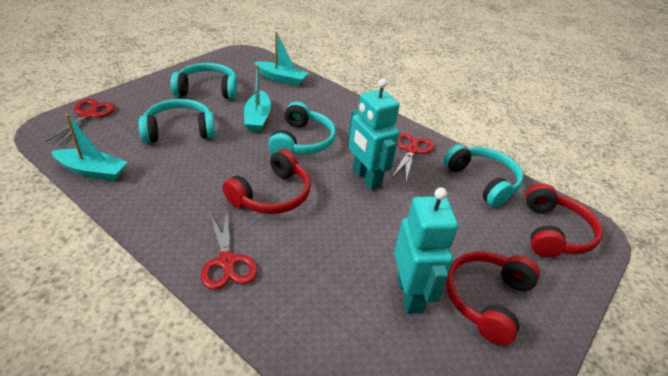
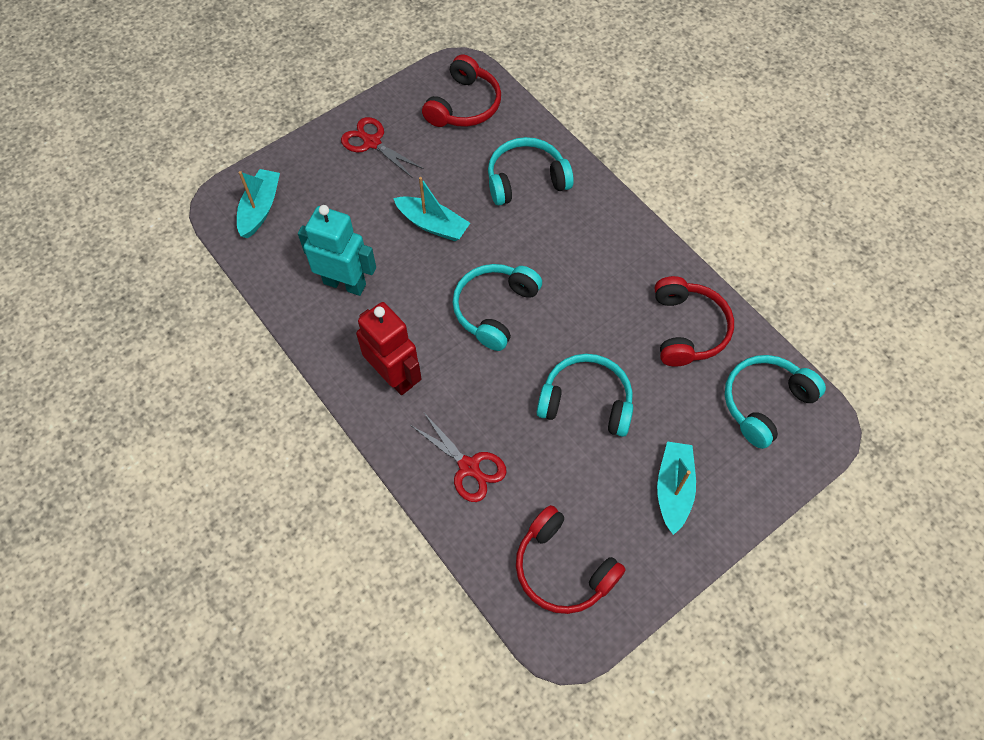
red robot: 0 -> 1
red scissors: 3 -> 2
turquoise robot: 2 -> 1

